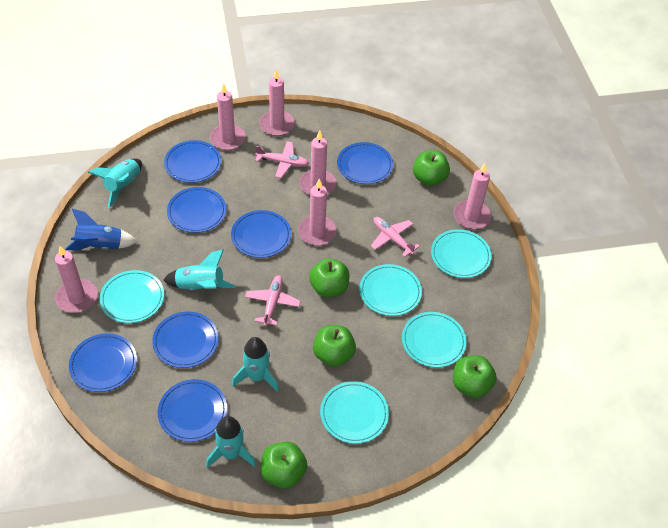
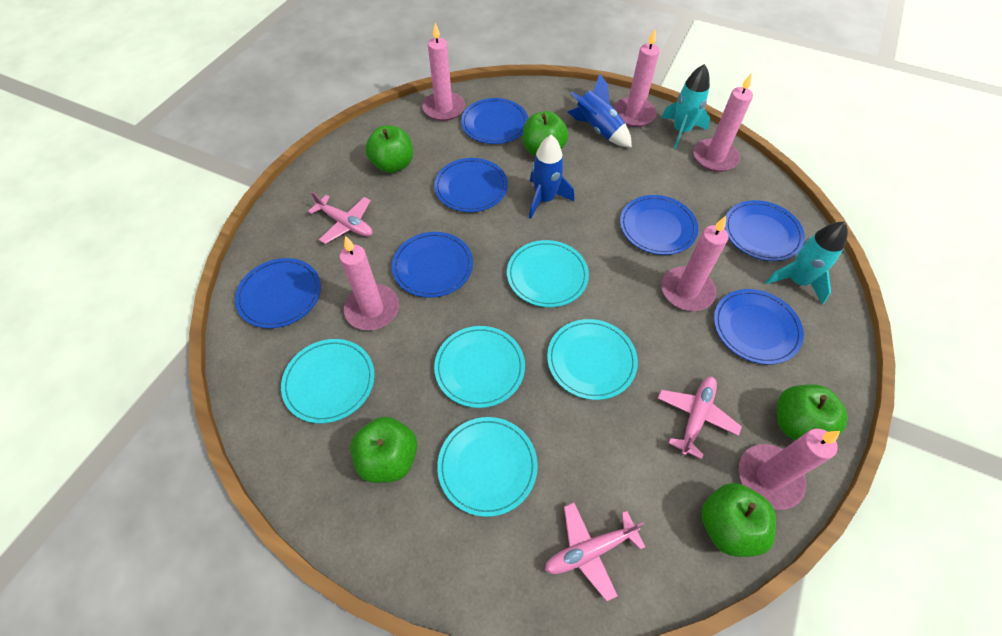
blue rocket: 1 -> 2
turquoise rocket: 4 -> 2

